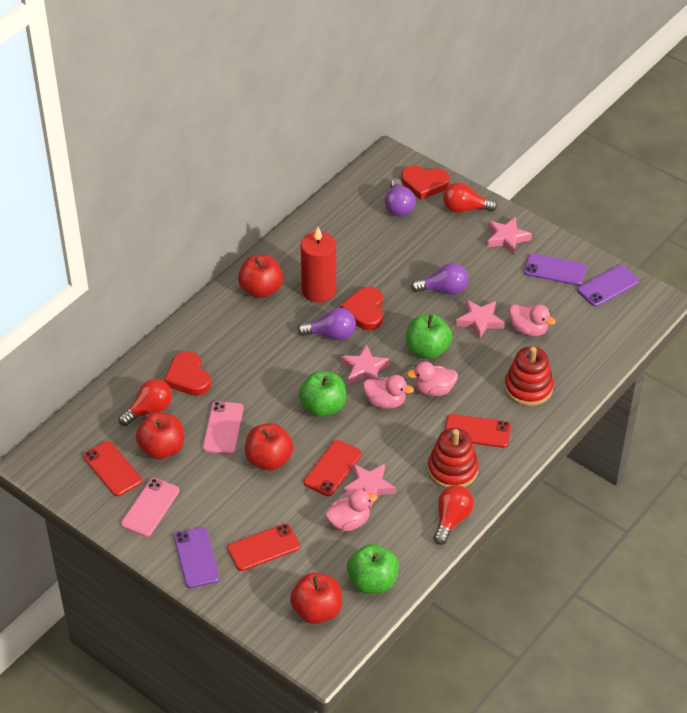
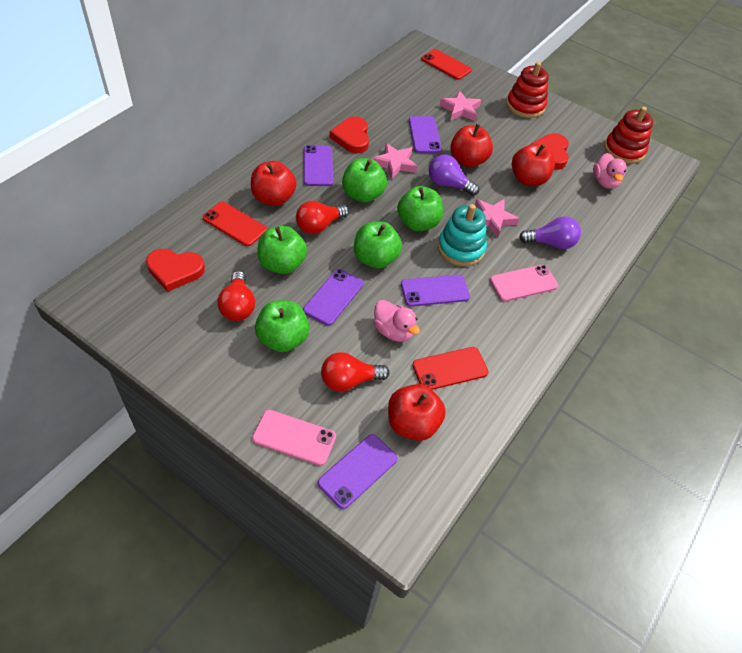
green apple: 3 -> 5
pink duck: 4 -> 2
pink star: 4 -> 3
purple light bulb: 3 -> 2
purple phone: 3 -> 5
red candle: 1 -> 0
red phone: 4 -> 3
turquoise stacking toy: 0 -> 1

